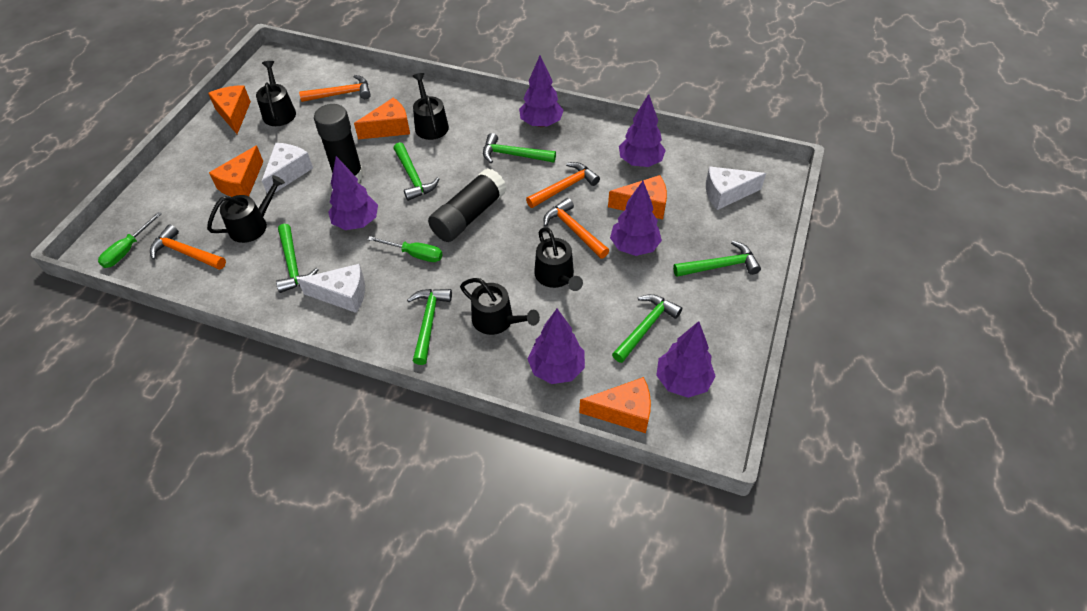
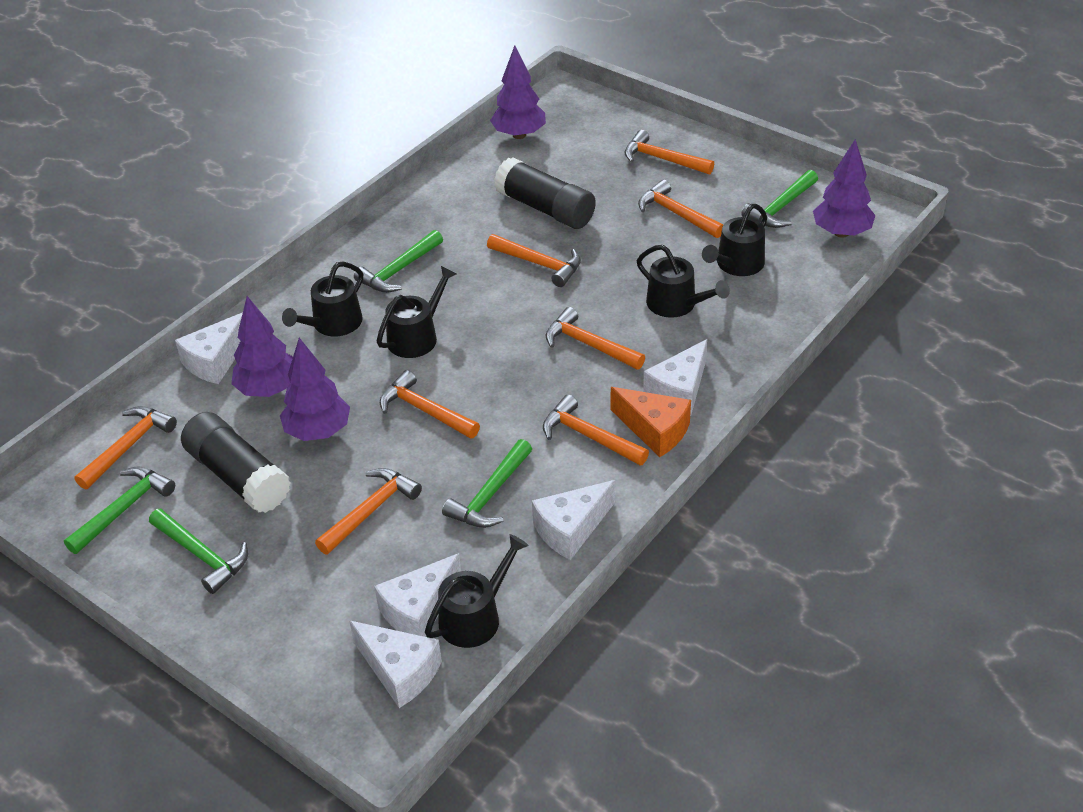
green hammer: 6 -> 5
green screwdriver: 2 -> 0
orange cheese: 5 -> 1
orange hammer: 4 -> 8
purple tree: 6 -> 4
white cheese: 3 -> 5

